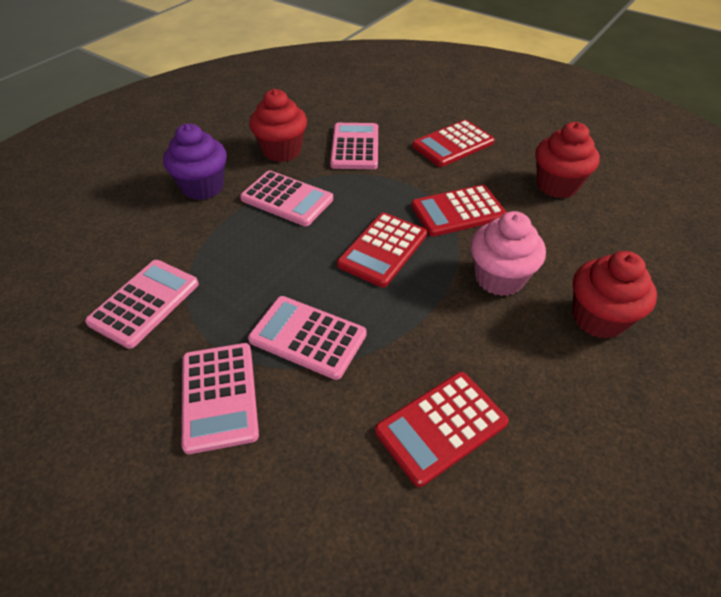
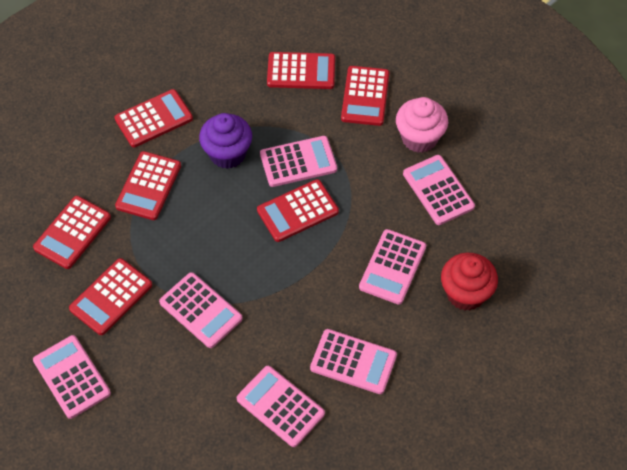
pink calculator: 5 -> 7
red calculator: 4 -> 7
red cupcake: 3 -> 1

